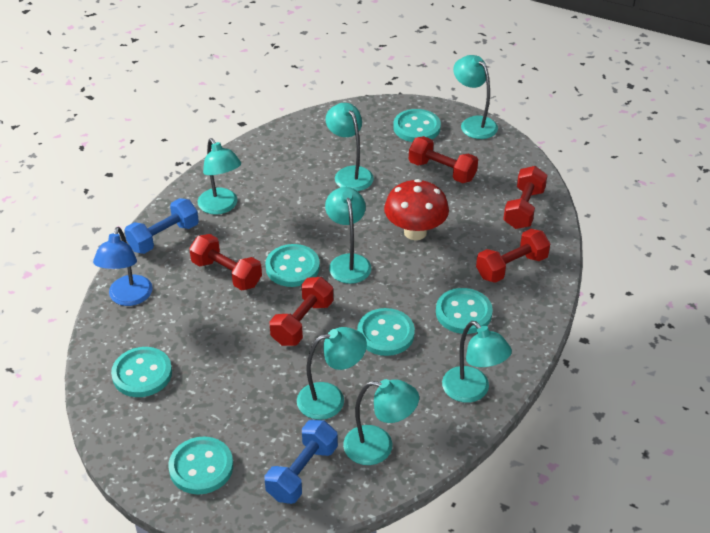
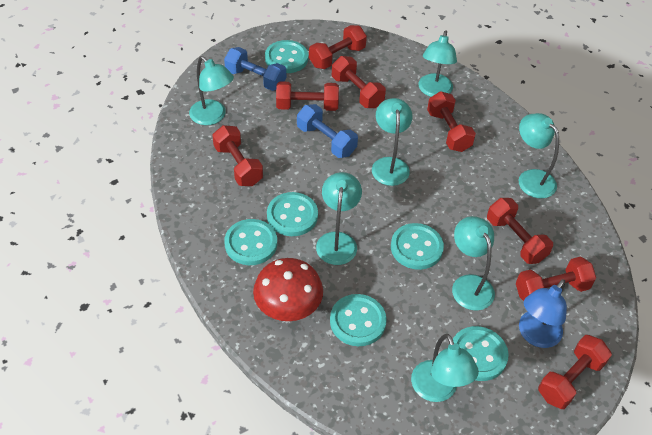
red dumbbell: 5 -> 8

